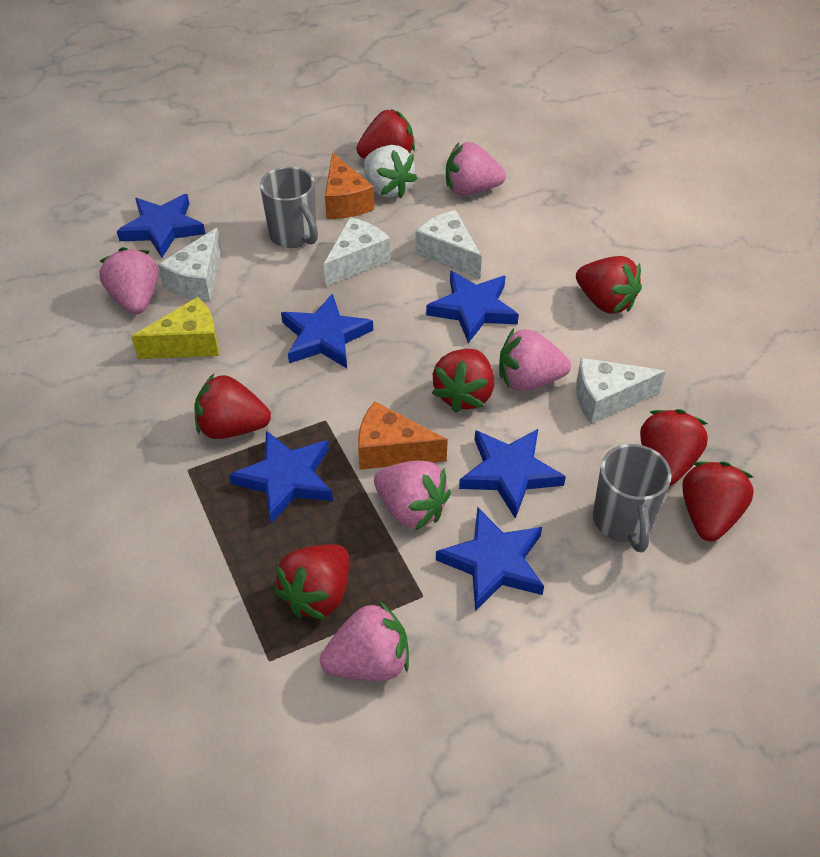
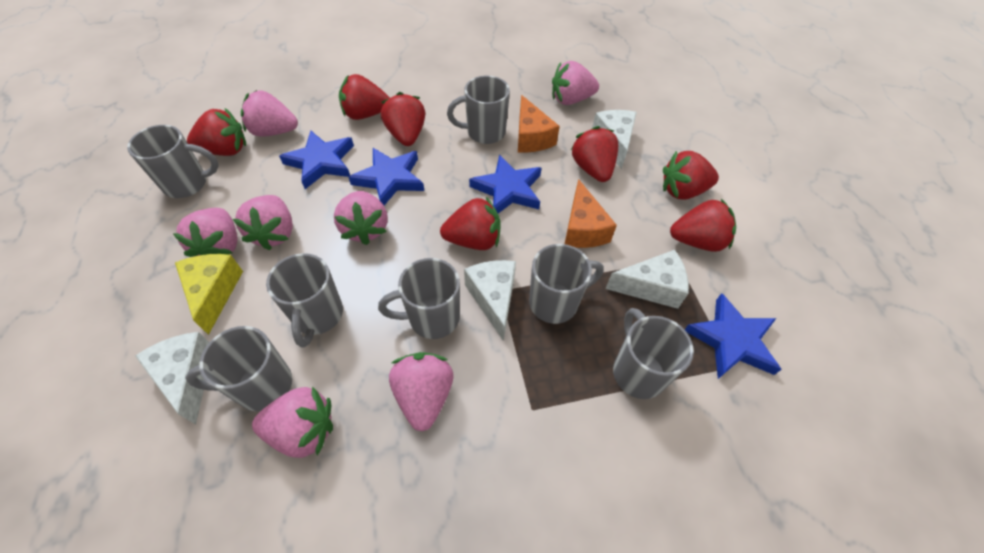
blue star: 6 -> 4
grey mug: 2 -> 7
pink strawberry: 5 -> 7
white strawberry: 1 -> 0

